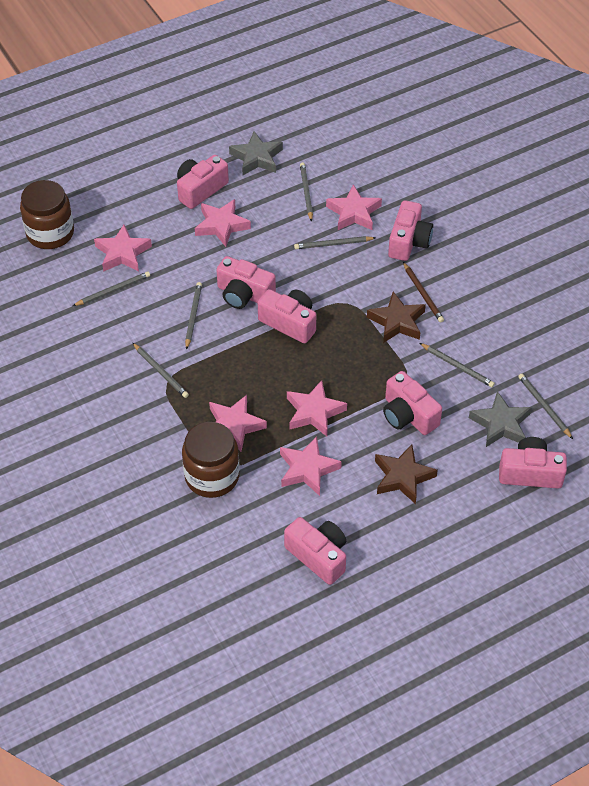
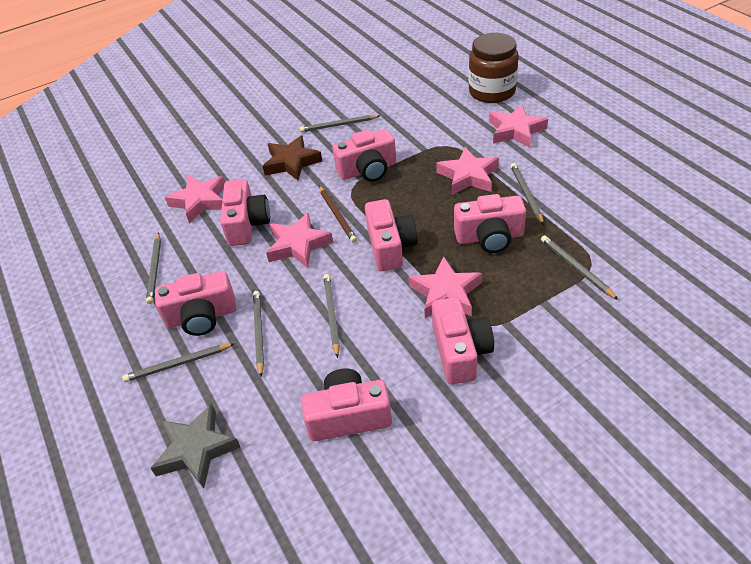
brown jar: 2 -> 1
brown star: 2 -> 1
grey star: 2 -> 1
pink star: 6 -> 5

